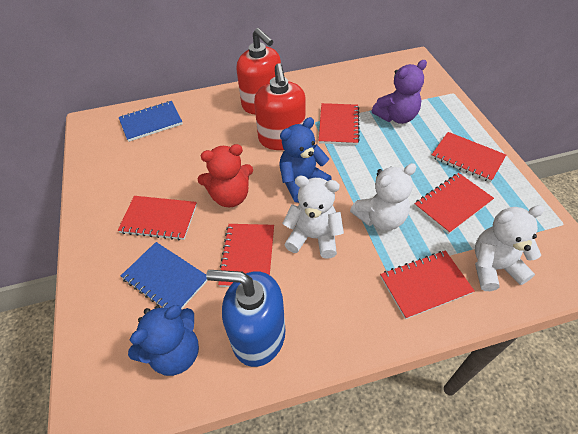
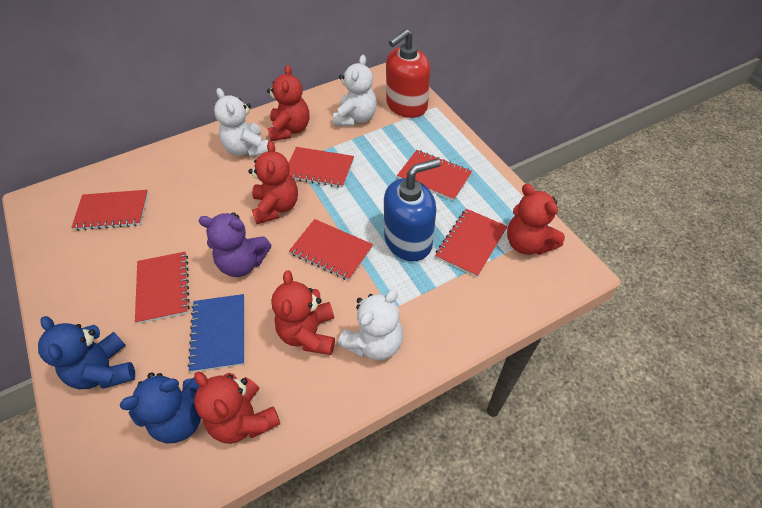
blue notebook: 2 -> 1
red soap dispenser: 2 -> 1
red teddy bear: 1 -> 5

